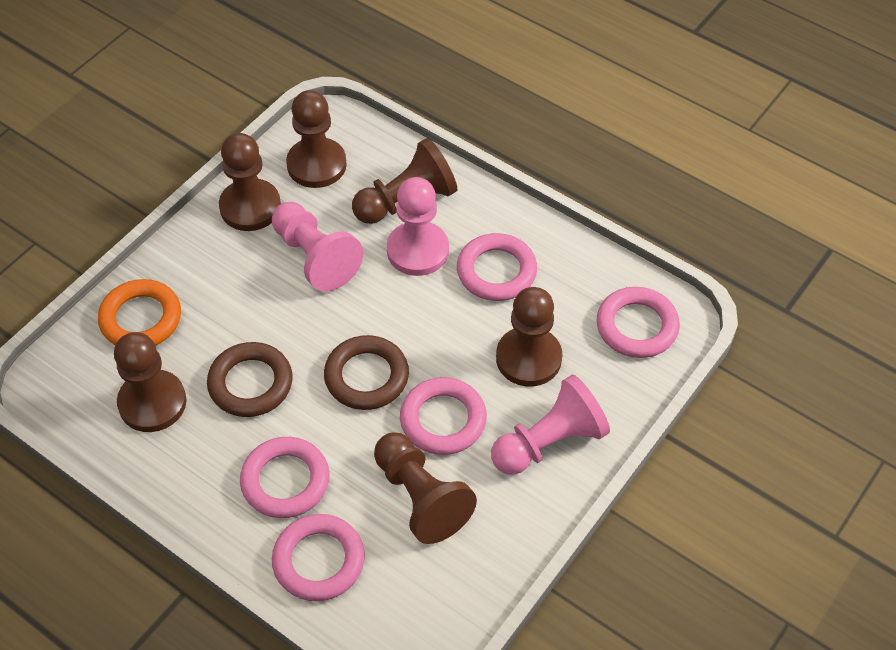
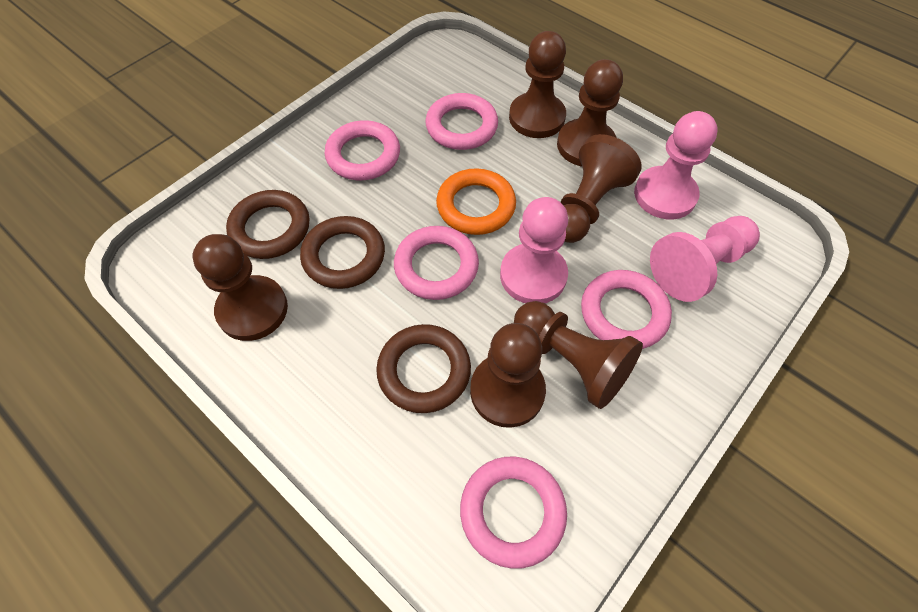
brown ring: 2 -> 3

